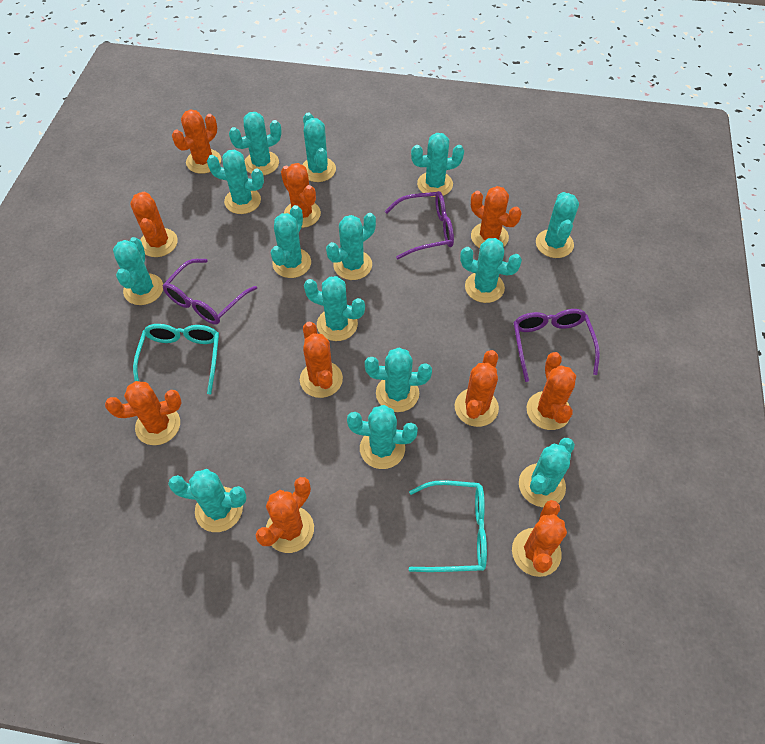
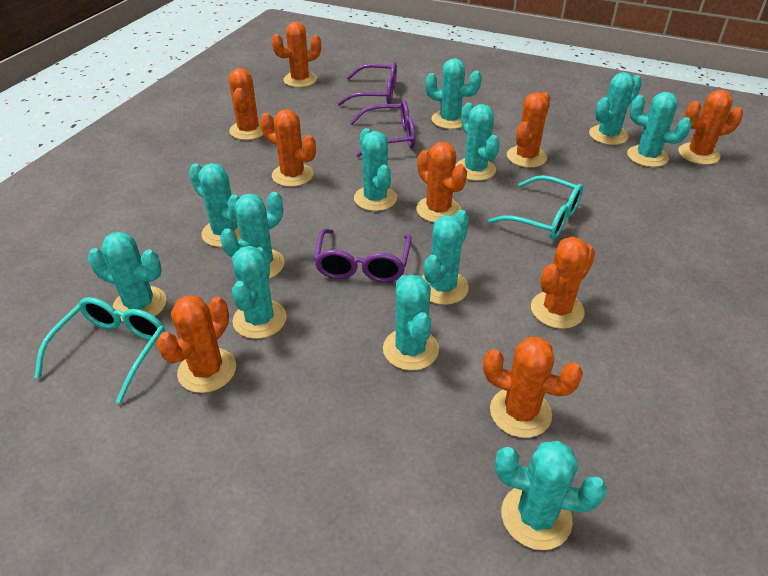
orange cactus: 10 -> 9
turquoise cactus: 14 -> 12

